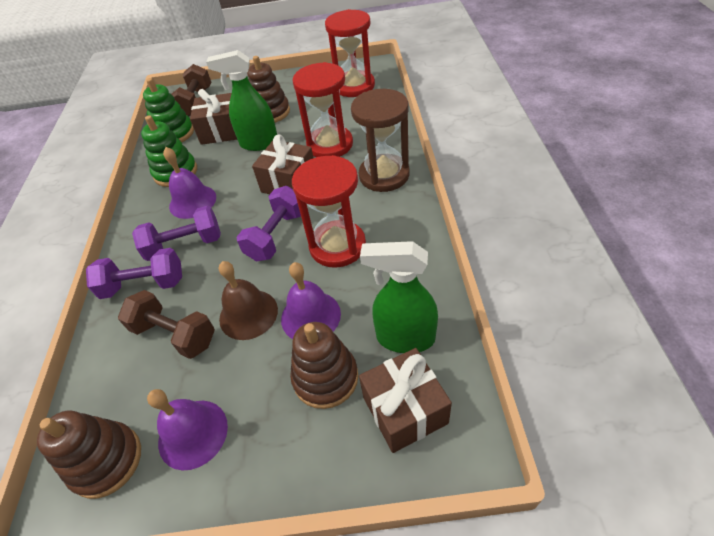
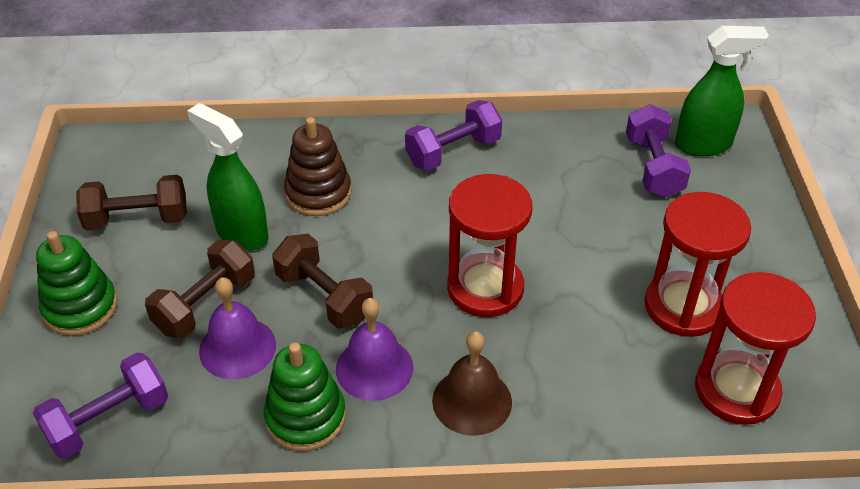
brown dumbbell: 2 -> 3
brown gift: 3 -> 0
brown hourglass: 1 -> 0
brown stacking toy: 3 -> 1
purple bell: 3 -> 2

